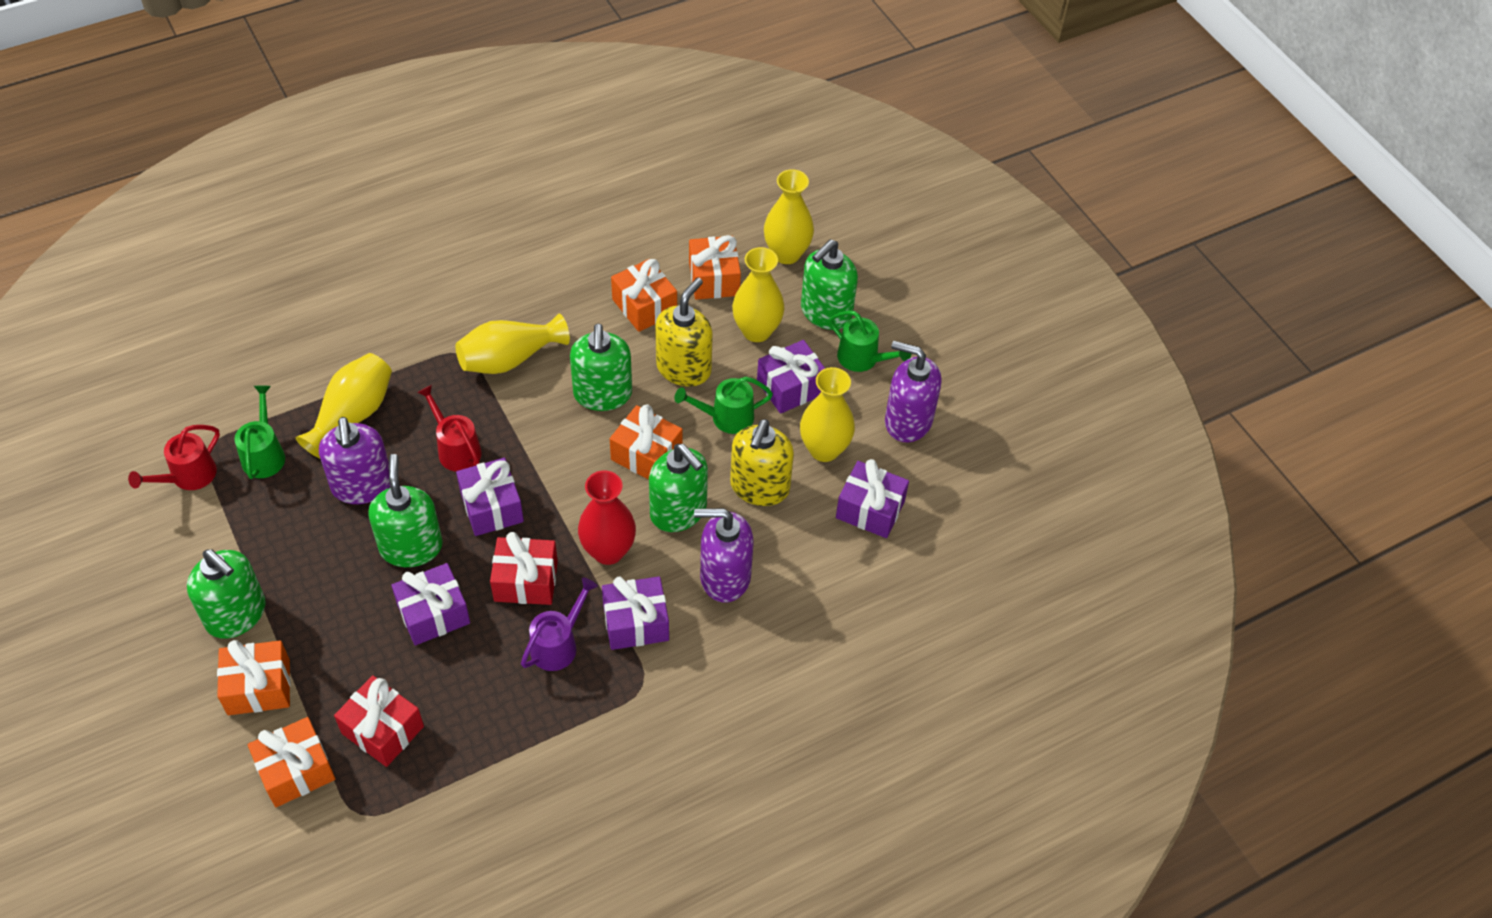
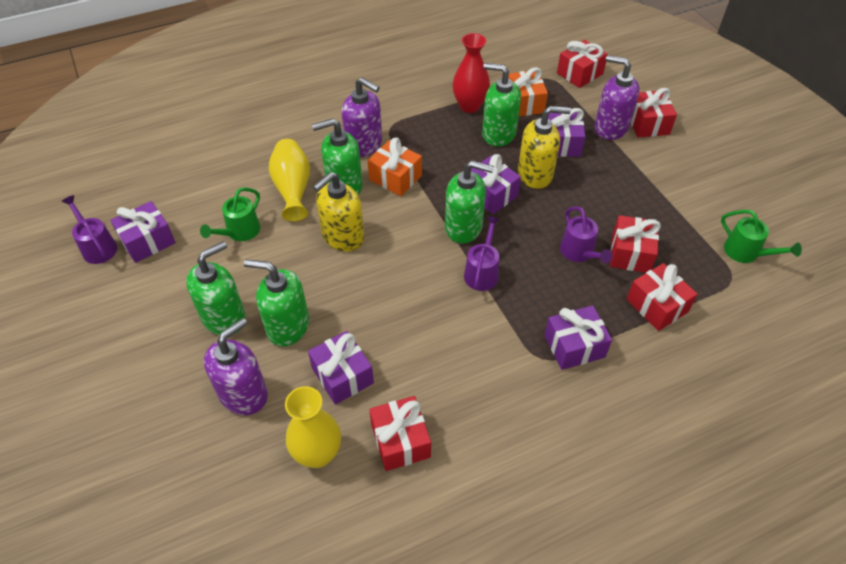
green watering can: 3 -> 2
orange gift: 5 -> 2
purple watering can: 1 -> 3
red gift: 2 -> 5
red watering can: 2 -> 0
yellow vase: 5 -> 2

